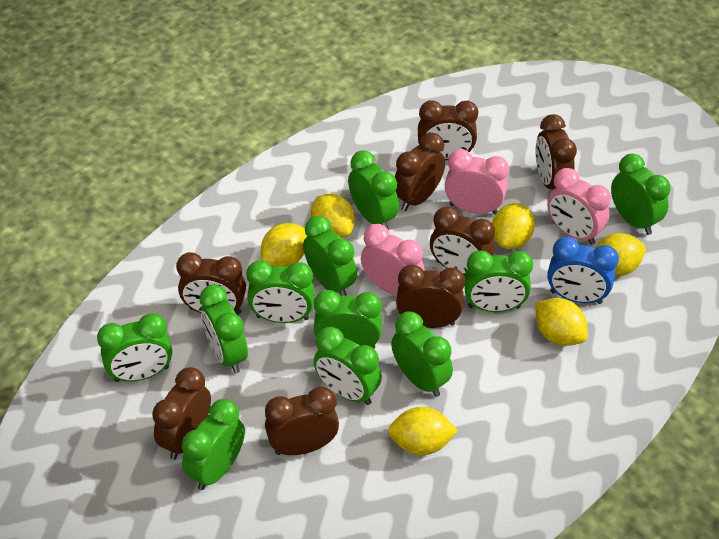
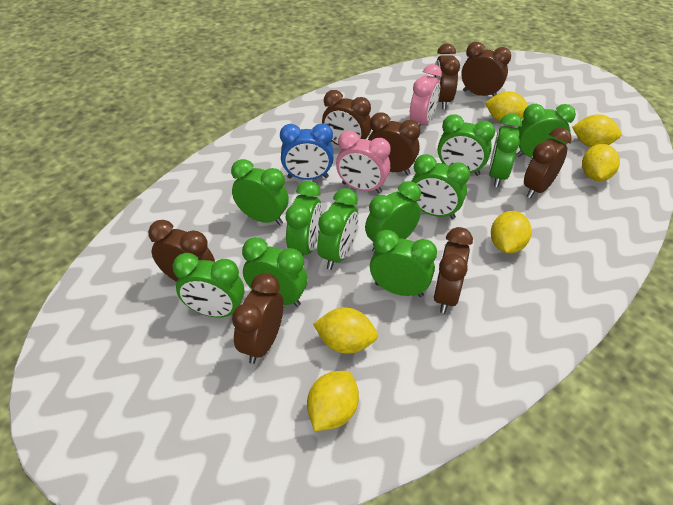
pink clock: 3 -> 2

